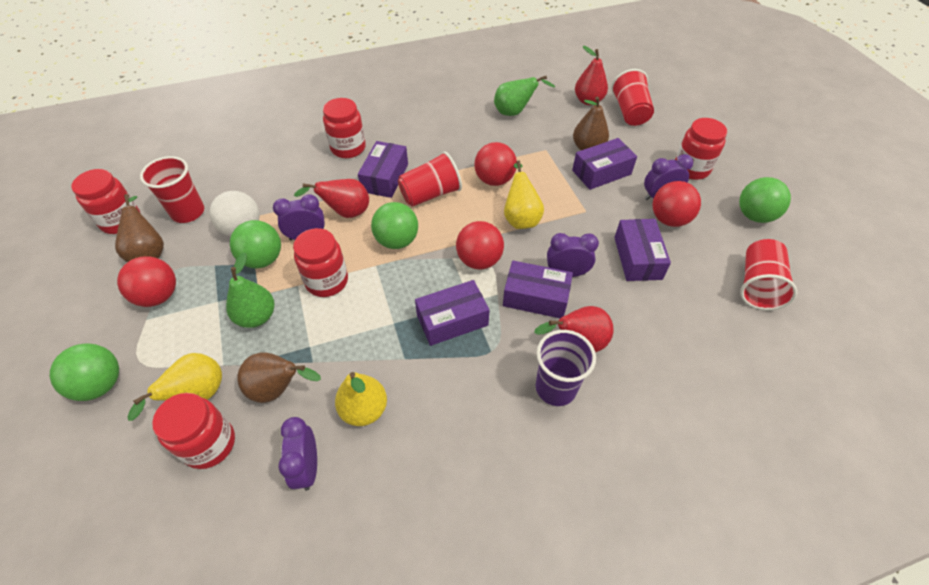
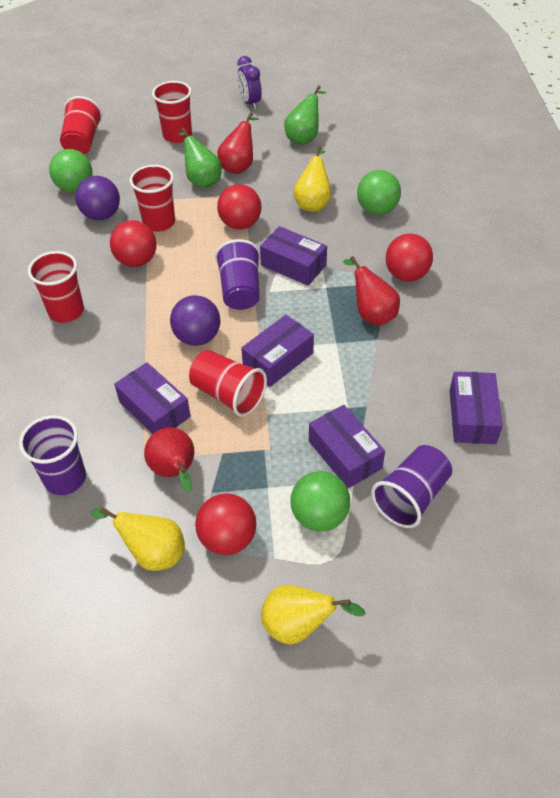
brown pear: 3 -> 0
green ball: 4 -> 3
purple ball: 0 -> 2
purple clock: 4 -> 1
purple cup: 1 -> 3
red cup: 4 -> 5
red jar: 5 -> 0
white ball: 1 -> 0

